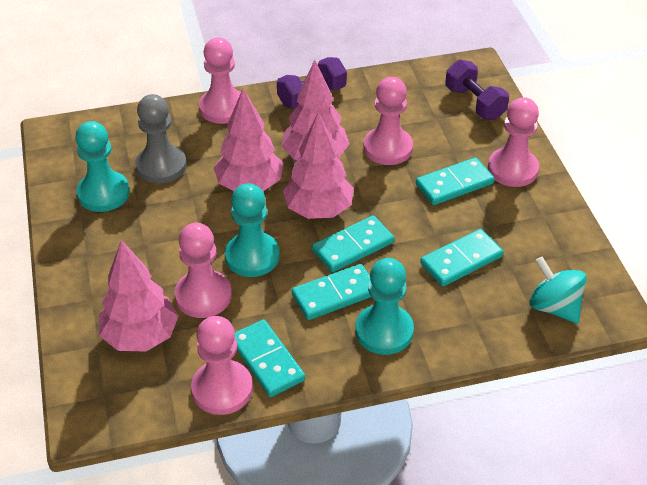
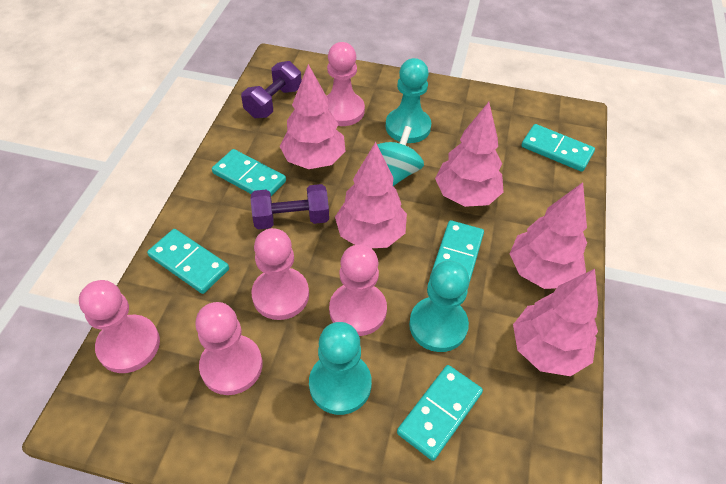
grey pawn: 1 -> 0
pink tree: 4 -> 5

